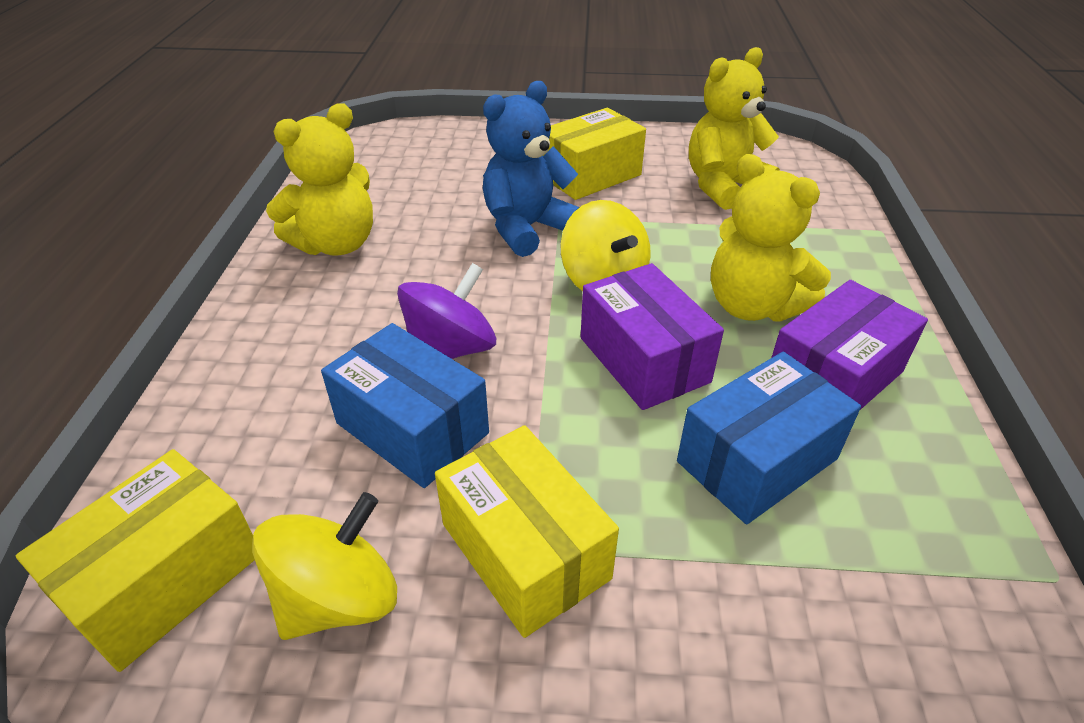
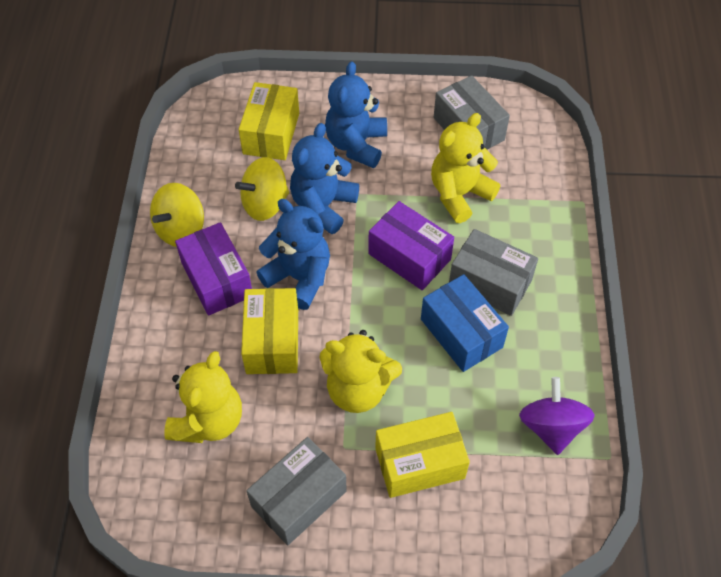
blue box: 2 -> 1
blue teddy bear: 1 -> 3
grey box: 0 -> 3

